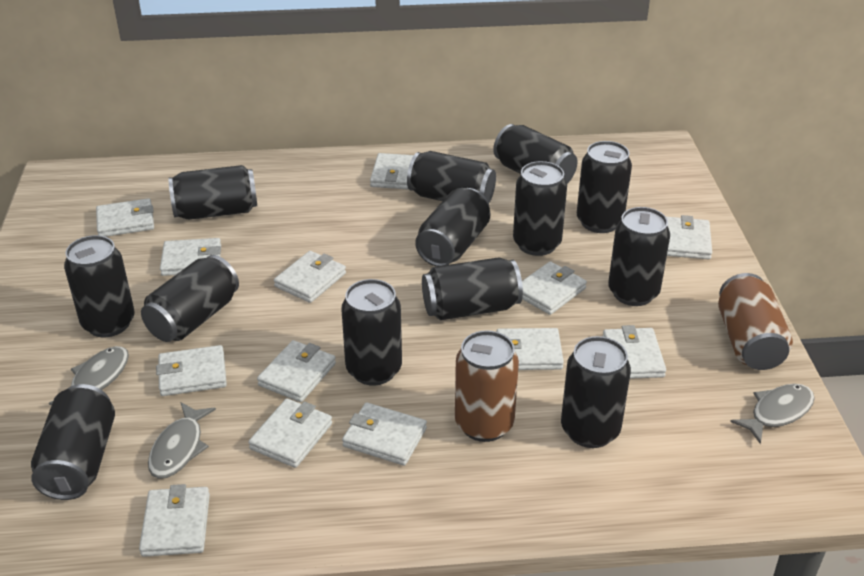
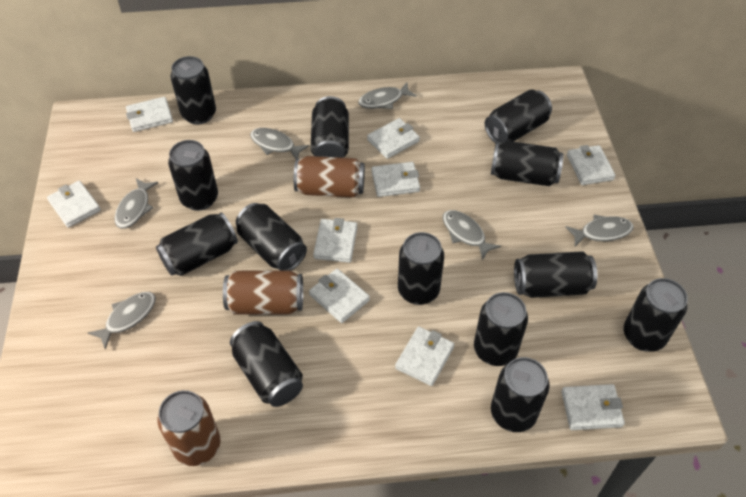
brown can: 2 -> 3
grey fish: 3 -> 6
white wallet: 13 -> 9

